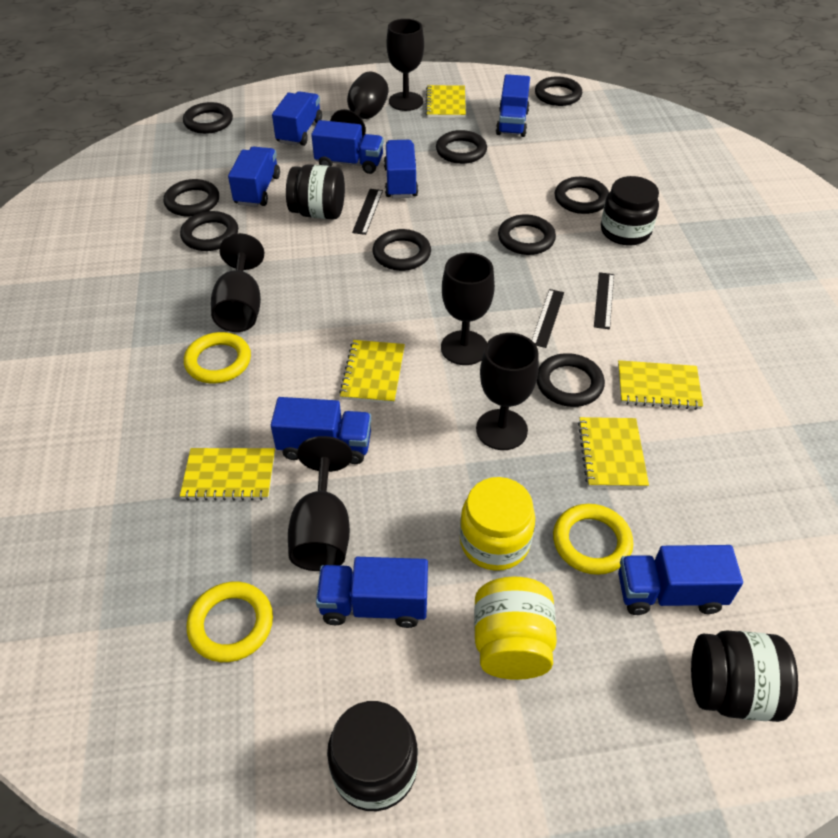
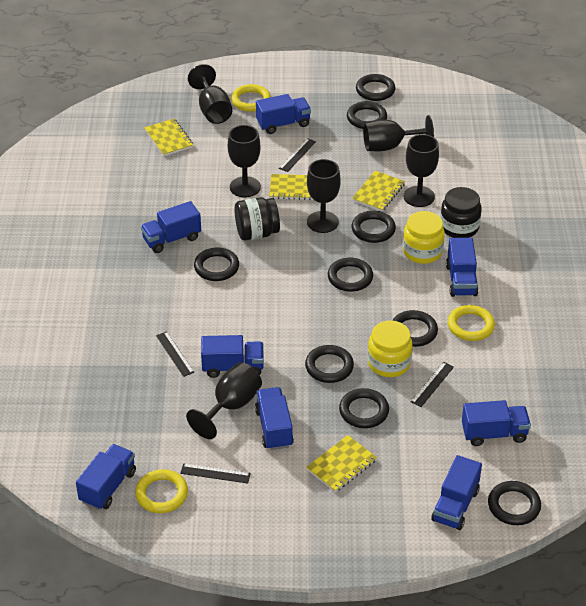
black jar: 4 -> 2
black ruler: 3 -> 4
yellow notebook: 5 -> 4

